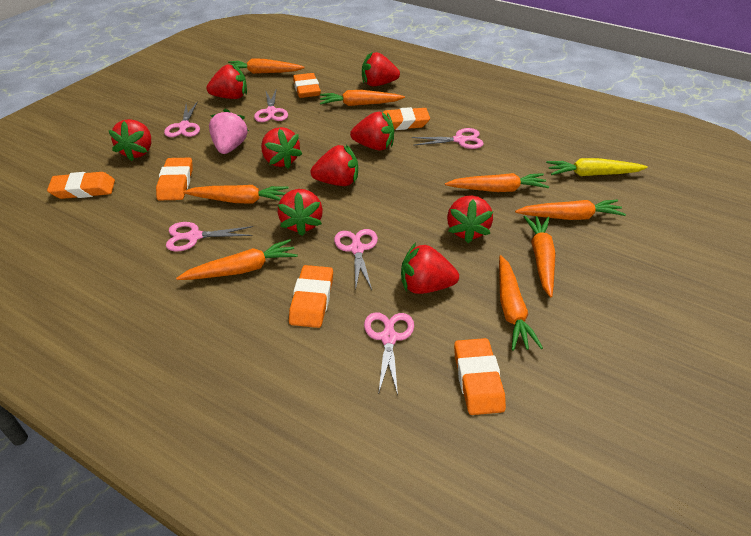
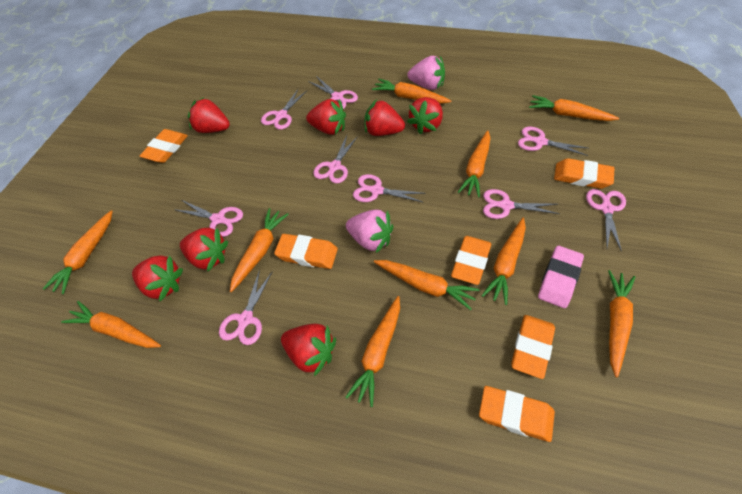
orange carrot: 8 -> 10
pink eraser: 0 -> 1
pink scissors: 6 -> 9
pink strawberry: 1 -> 2
red strawberry: 9 -> 7
yellow carrot: 1 -> 0

